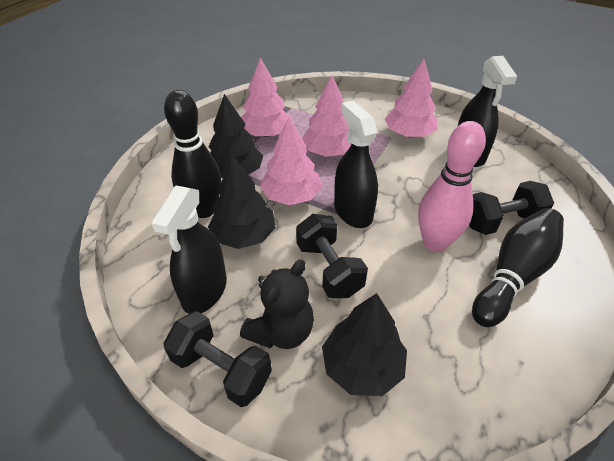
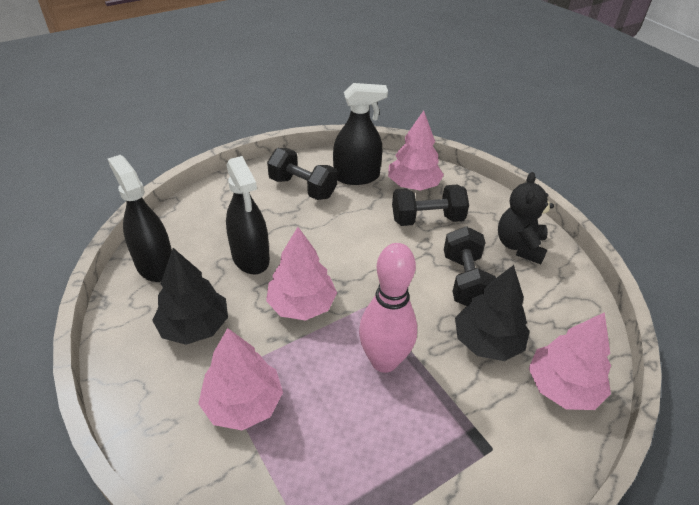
black bowling pin: 2 -> 0
black tree: 3 -> 2

